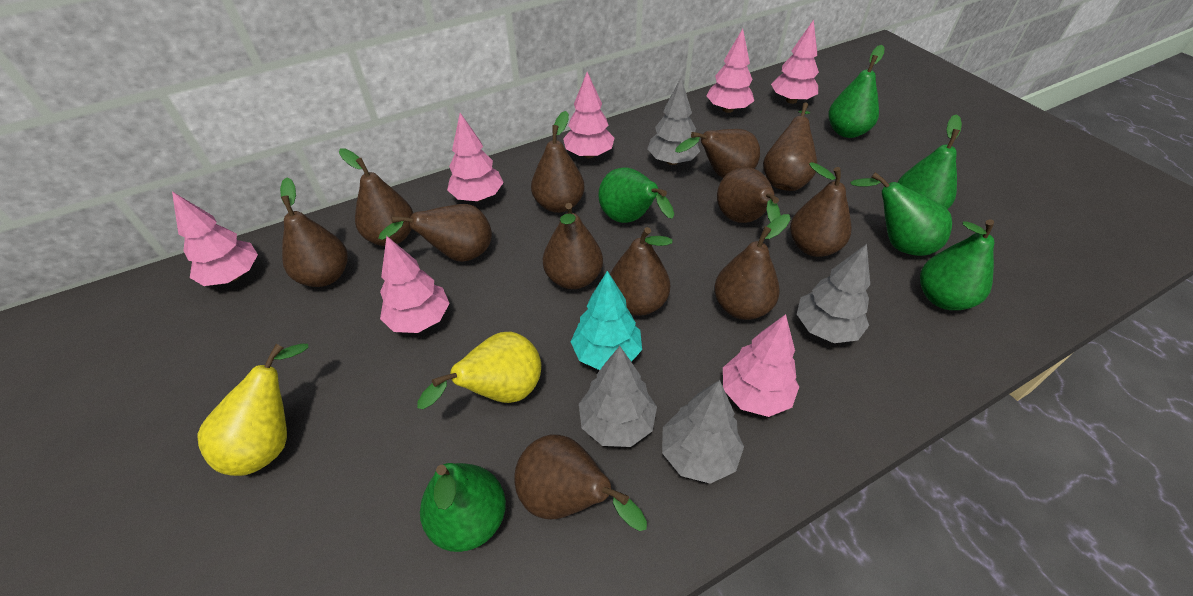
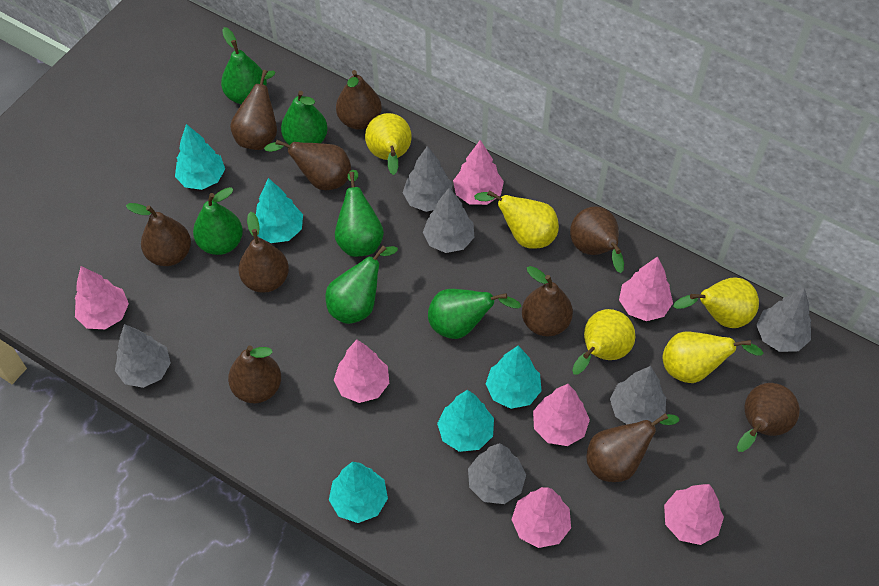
brown pear: 12 -> 10
grey tree: 4 -> 6
turquoise tree: 1 -> 5
yellow pear: 2 -> 5

